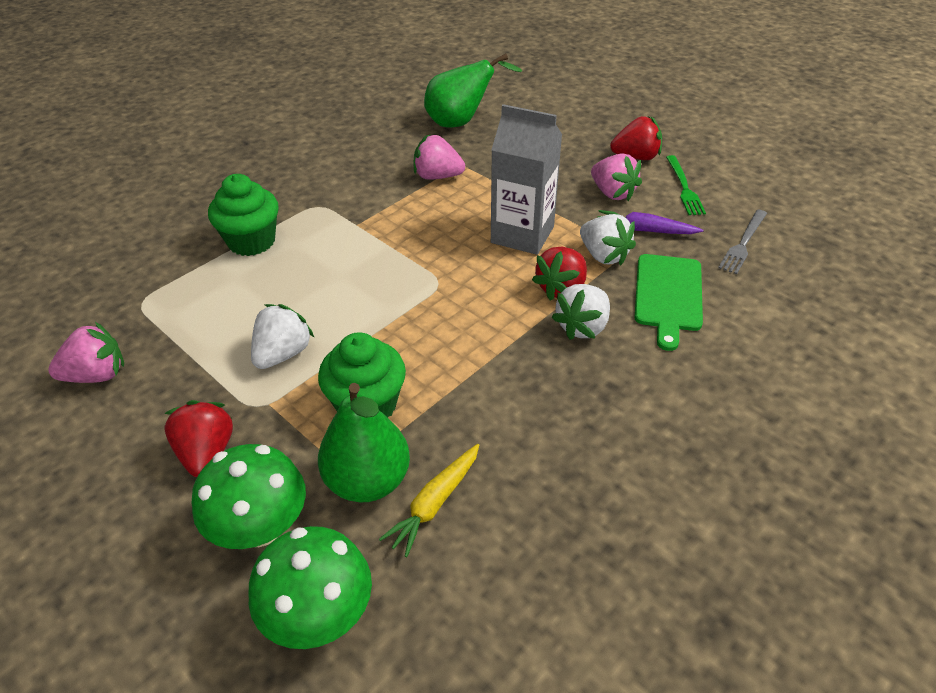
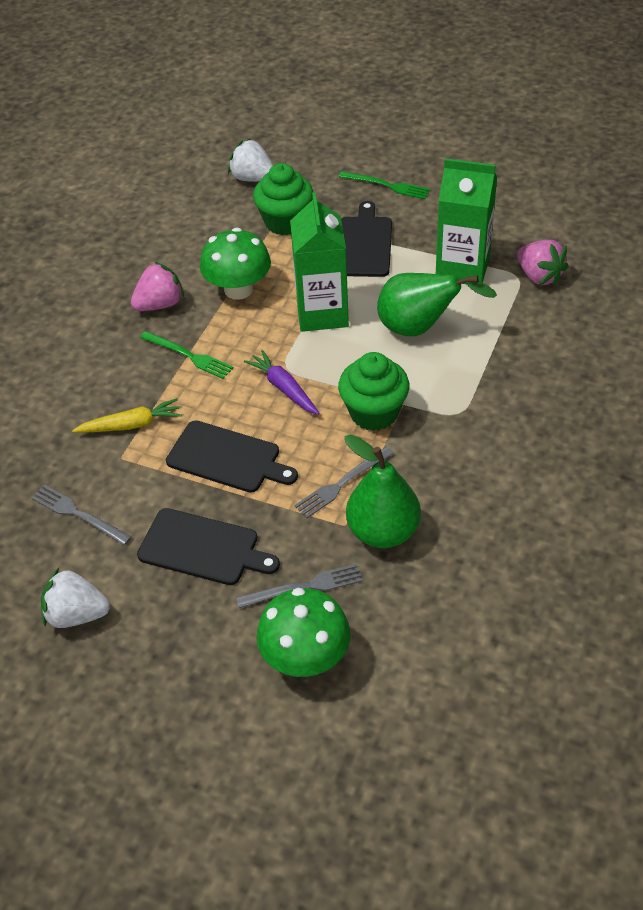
black cutting board: 0 -> 3
green carton: 0 -> 2
green cutting board: 1 -> 0
green fork: 1 -> 2
grey carton: 1 -> 0
grey fork: 1 -> 3
pink strawberry: 3 -> 2
red strawberry: 3 -> 0
white strawberry: 3 -> 2

